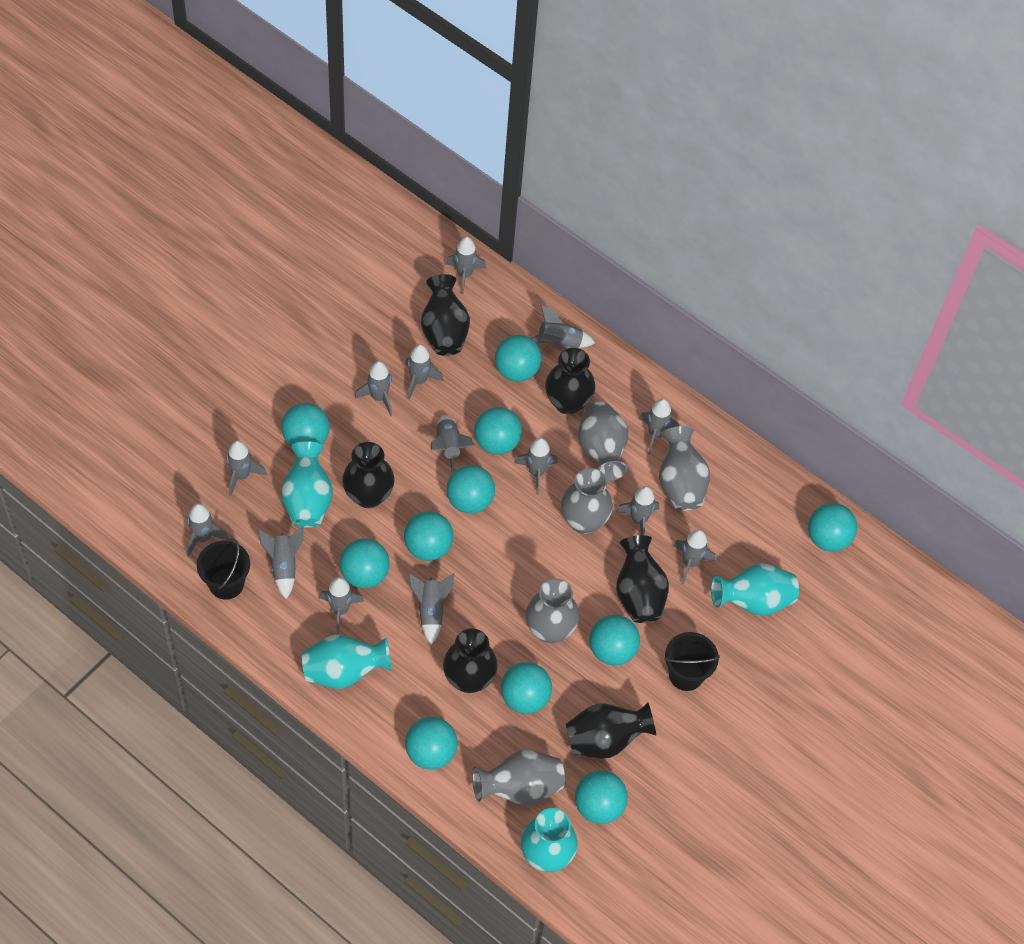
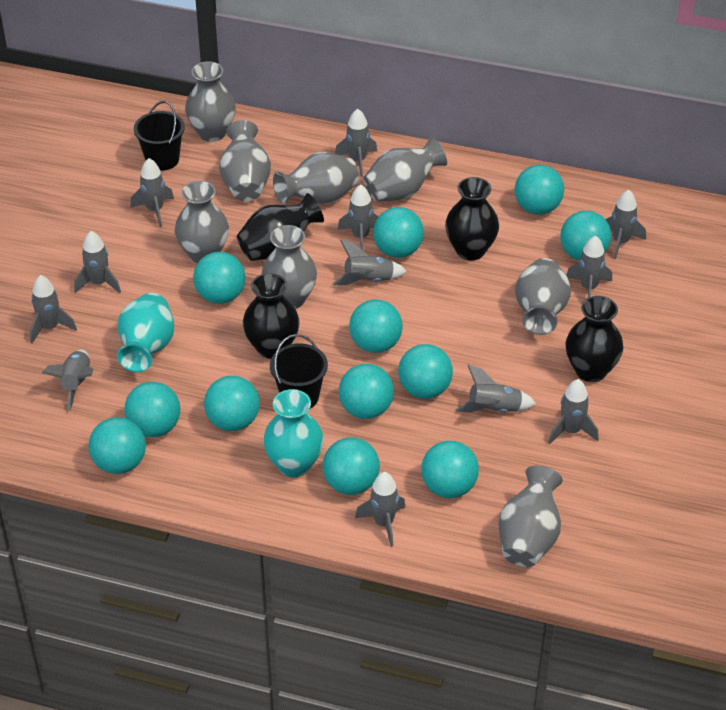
black vase: 6 -> 4
grey rocket: 14 -> 12
grey vase: 5 -> 8
turquoise ball: 11 -> 12
turquoise vase: 4 -> 2

